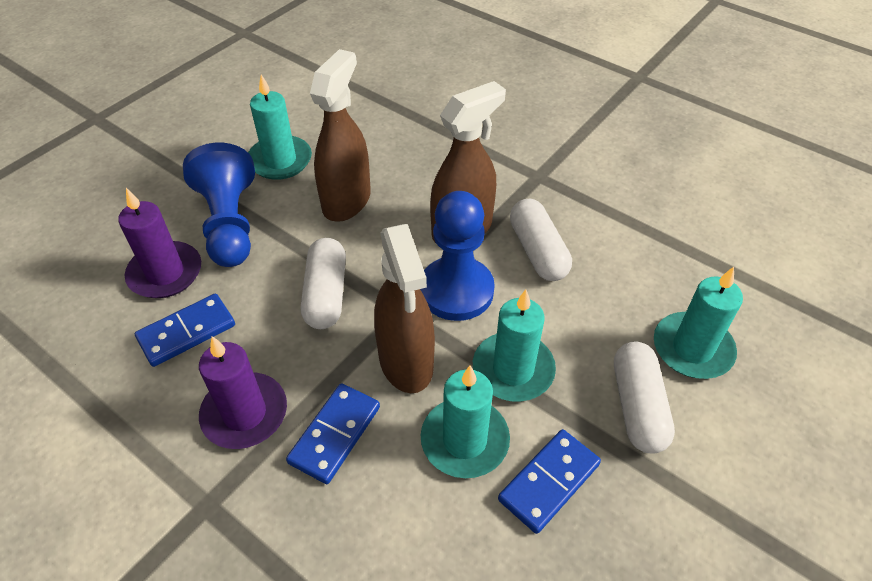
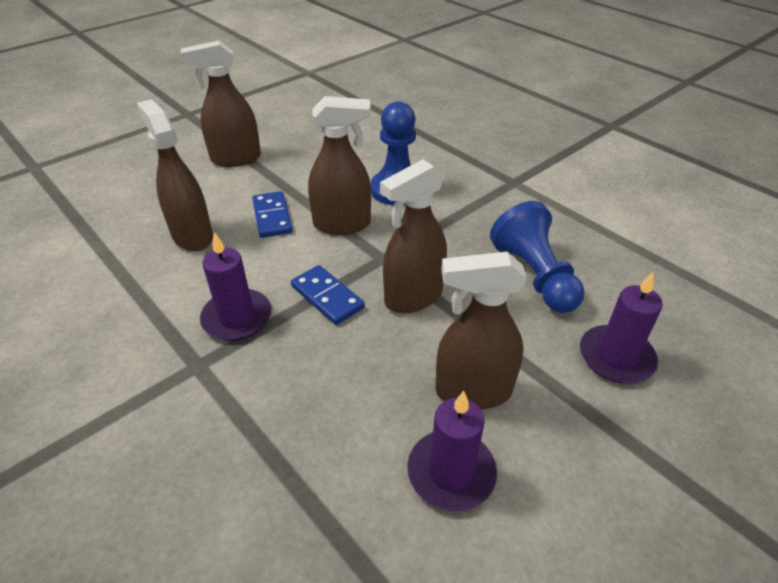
blue domino: 3 -> 2
brown spray bottle: 3 -> 5
purple candle: 2 -> 3
turquoise candle: 4 -> 0
white capsule: 3 -> 0

